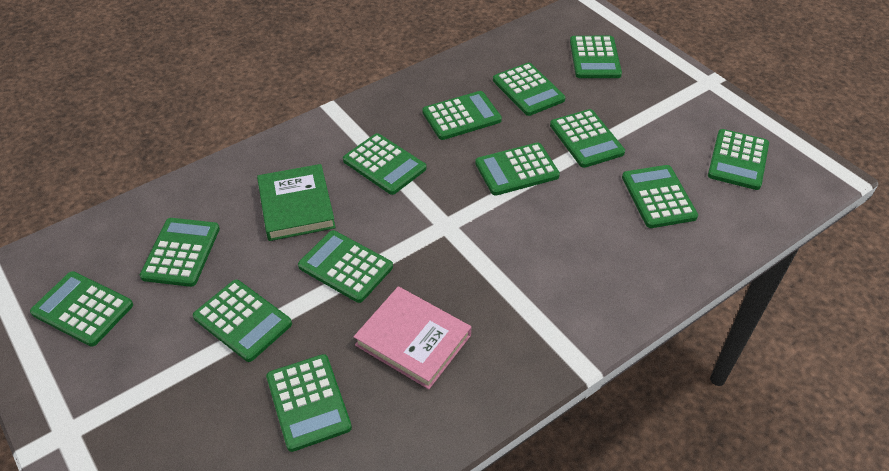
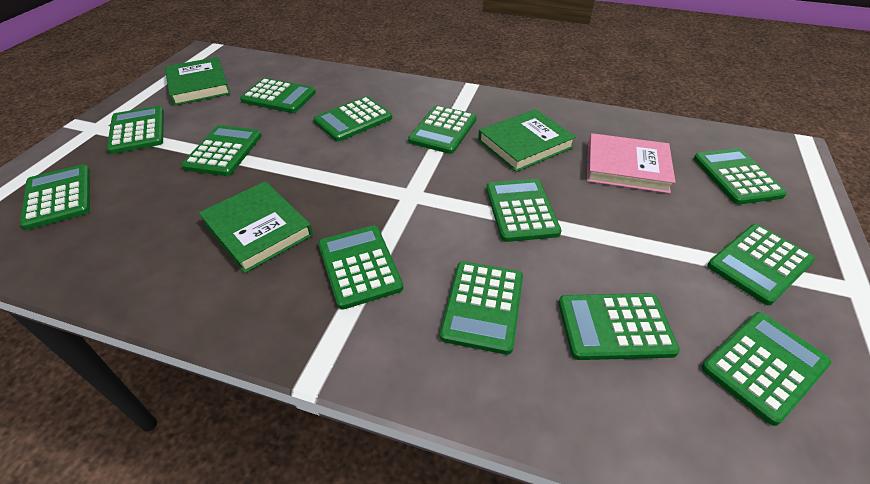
green book: 1 -> 3

